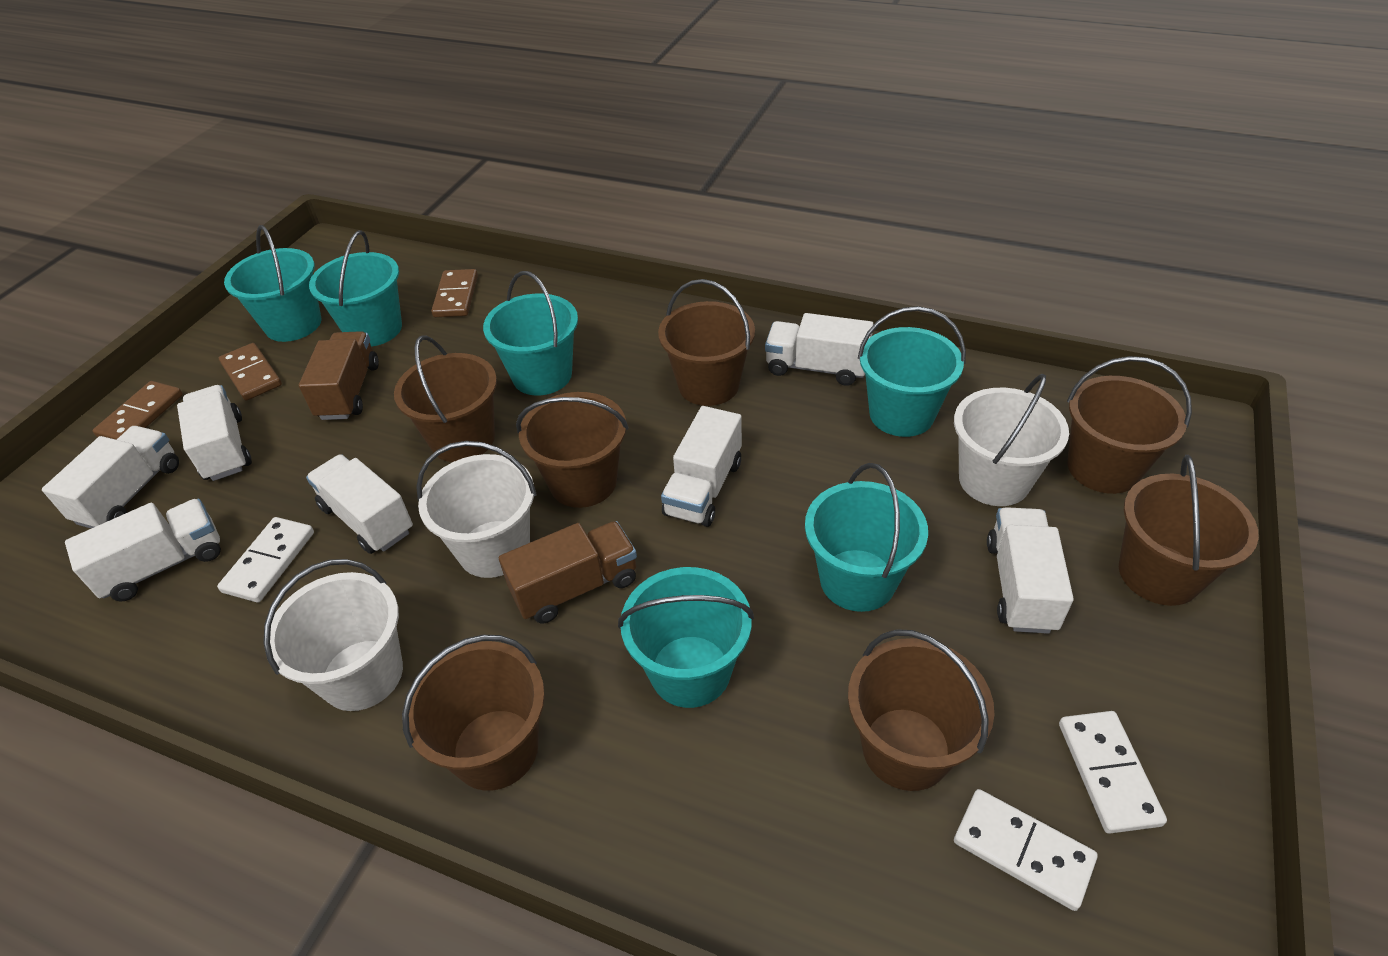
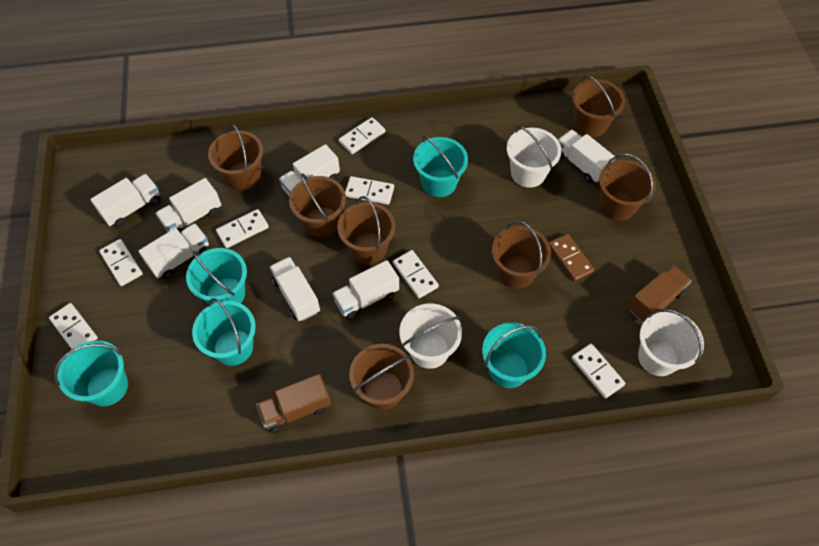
brown domino: 3 -> 1
turquoise bucket: 6 -> 5
white domino: 3 -> 7

